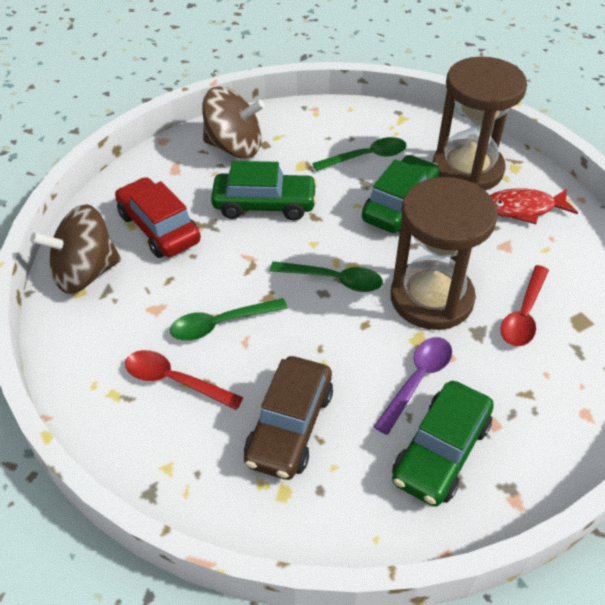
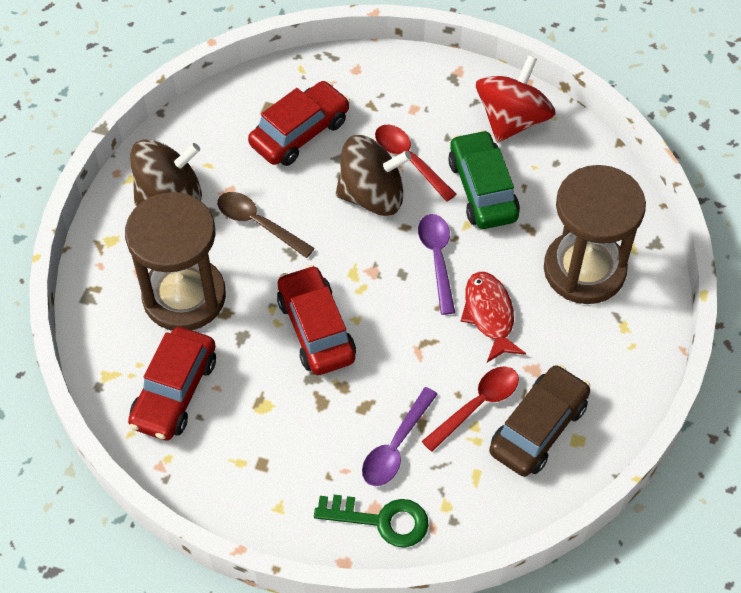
brown spoon: 0 -> 1
green car: 3 -> 1
green key: 0 -> 1
green spoon: 3 -> 0
purple spoon: 1 -> 2
red car: 1 -> 3
red spinning top: 0 -> 1

